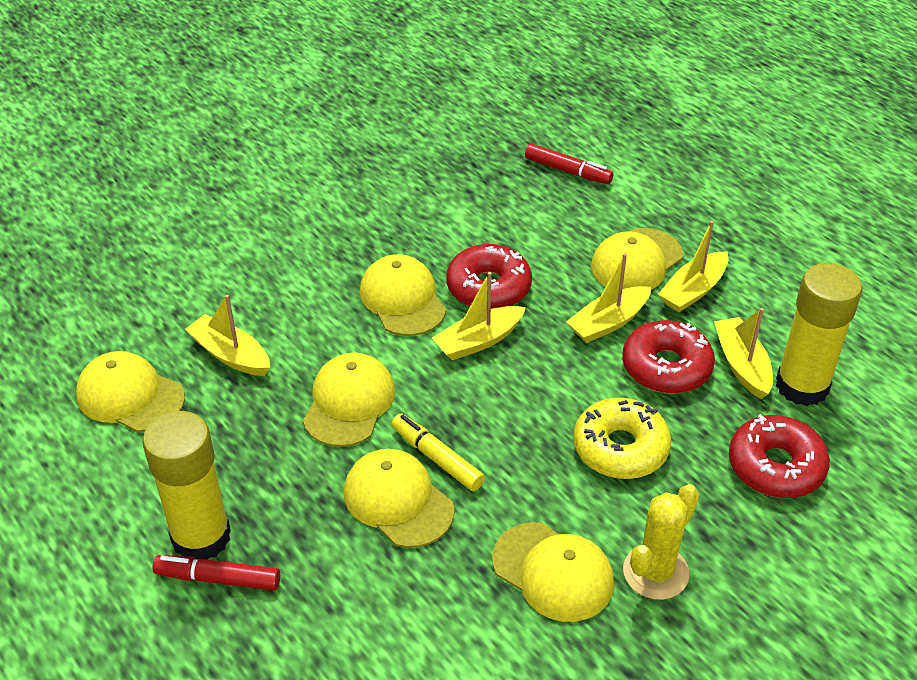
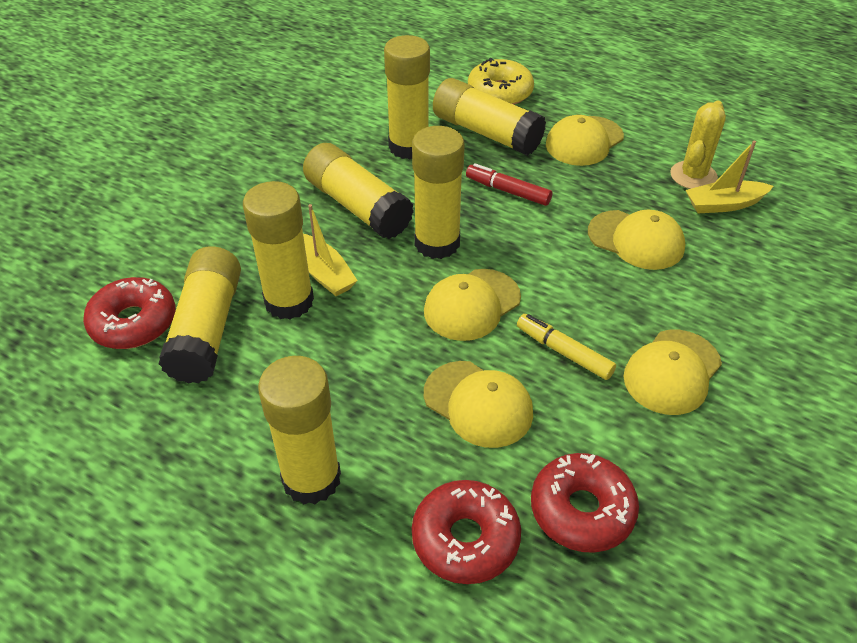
red marker: 2 -> 1
yellow boat: 5 -> 2
yellow cap: 6 -> 5
yellow glue stick: 2 -> 7

